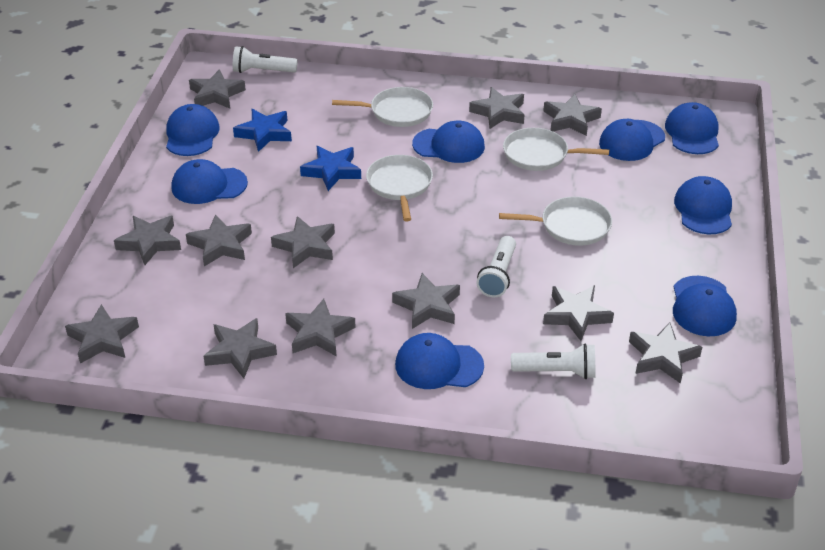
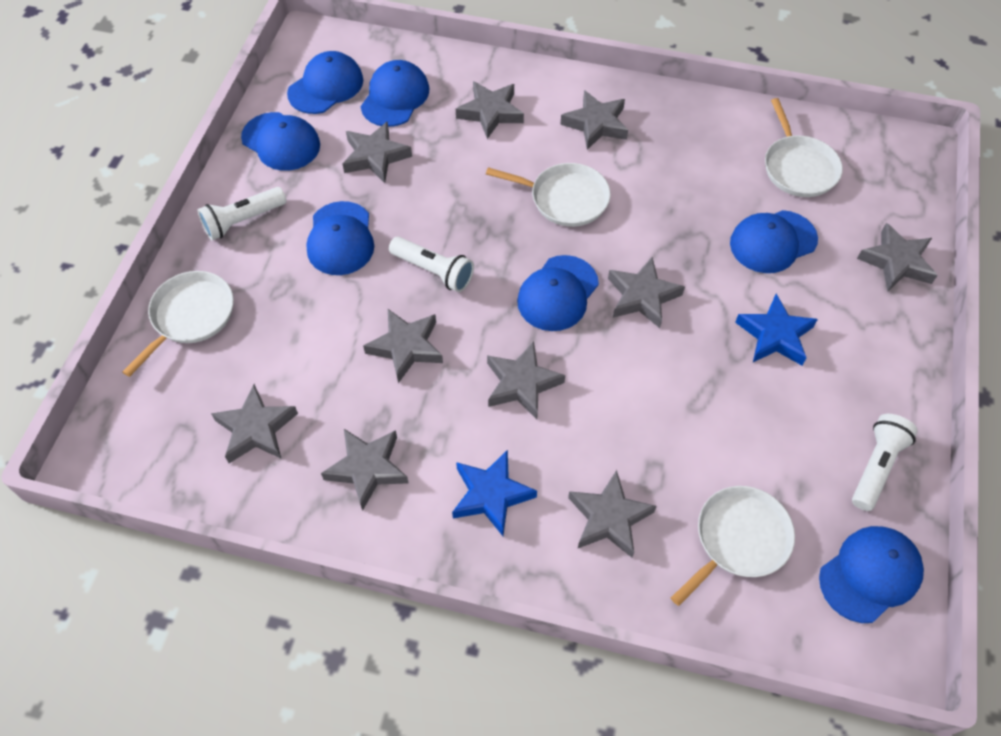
blue cap: 8 -> 7
grey star: 12 -> 10

